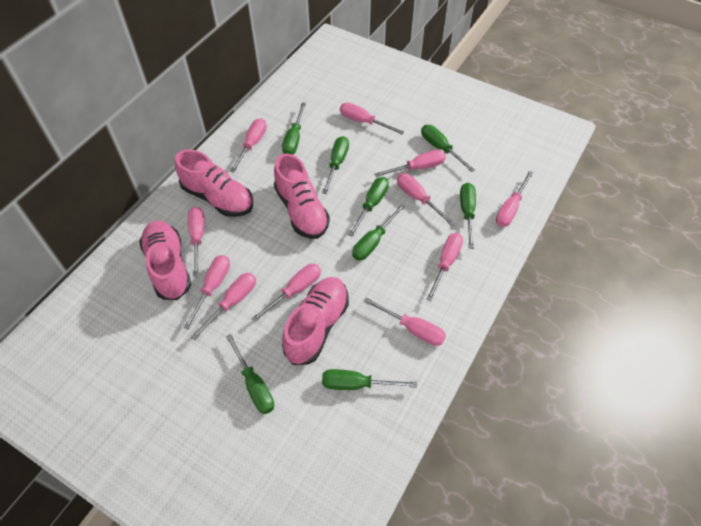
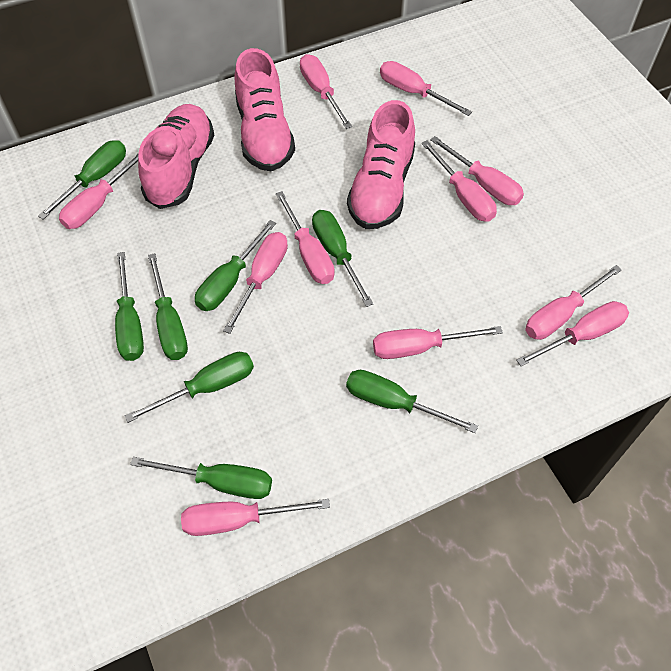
pink shoe: 4 -> 3

